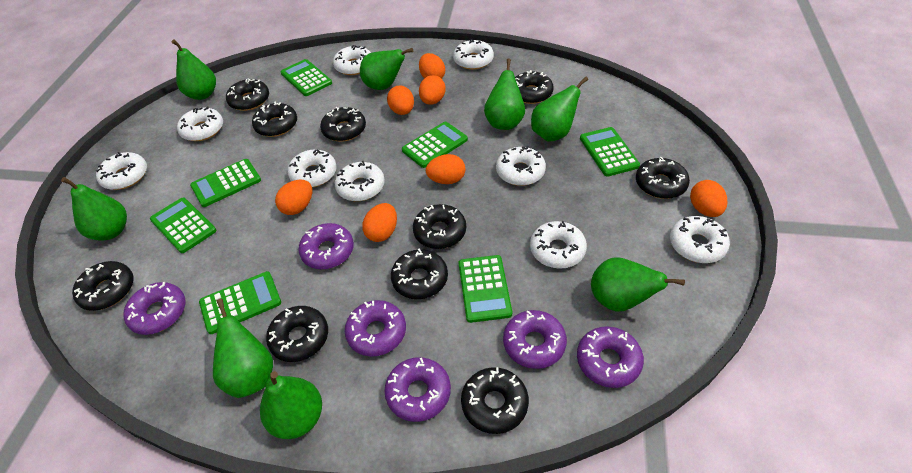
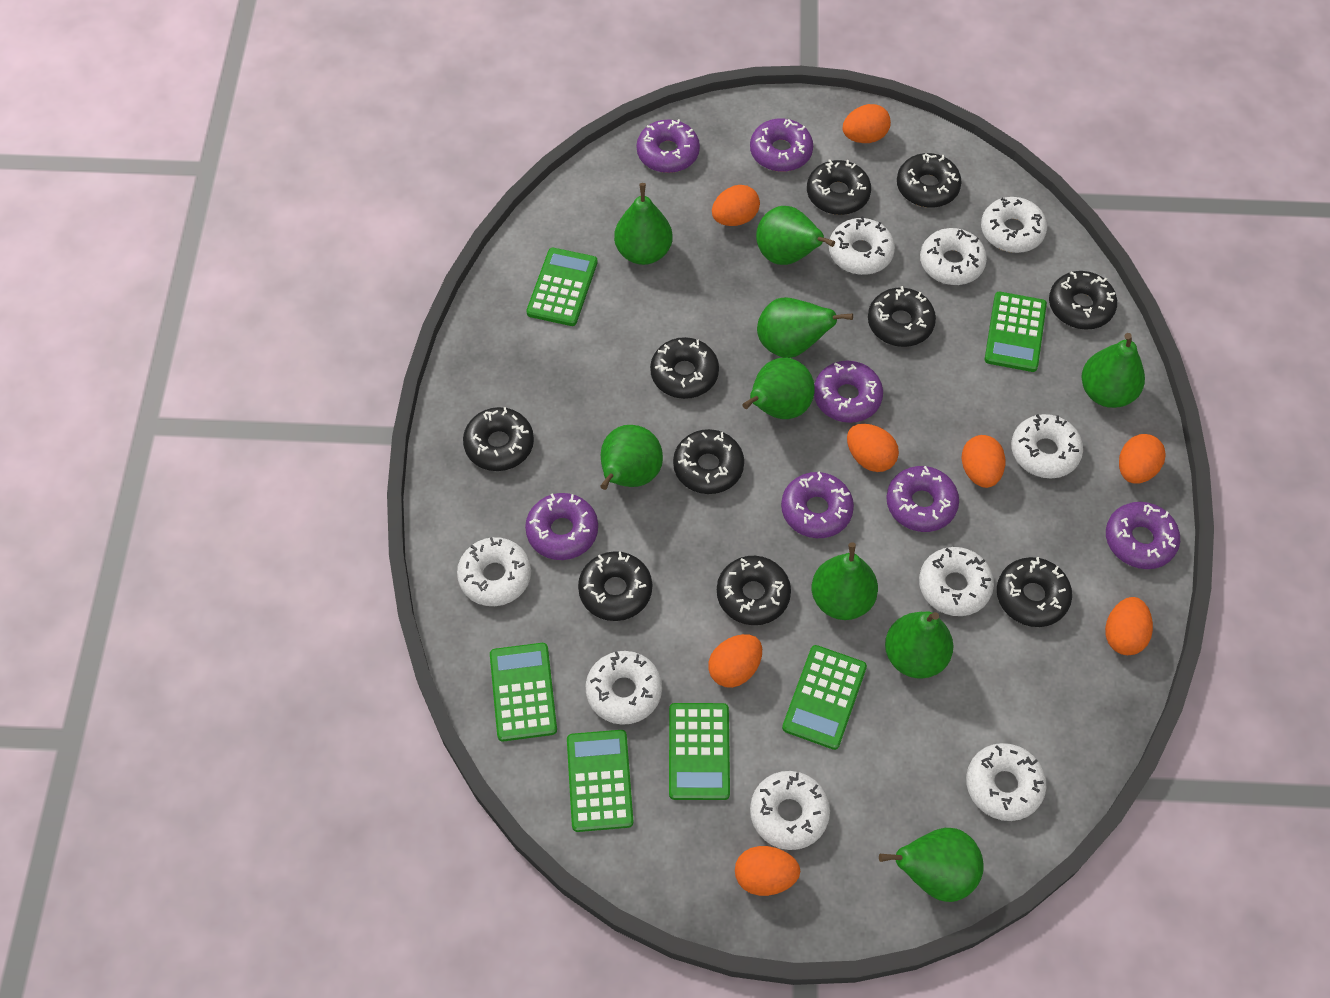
green calculator: 7 -> 6
green pear: 8 -> 9
orange egg: 7 -> 8
purple donut: 6 -> 7

